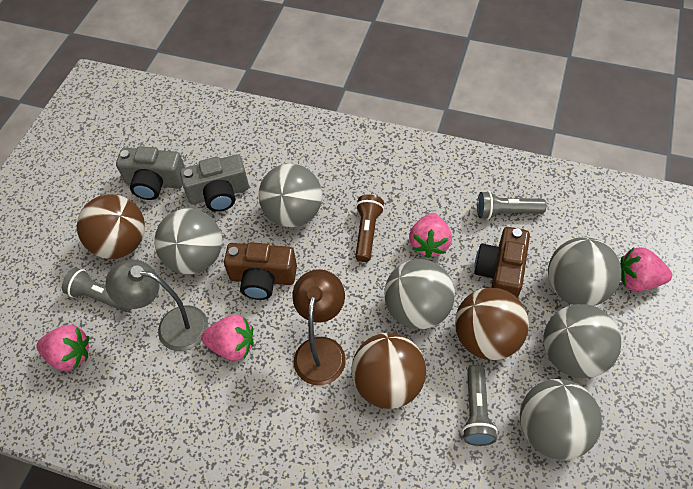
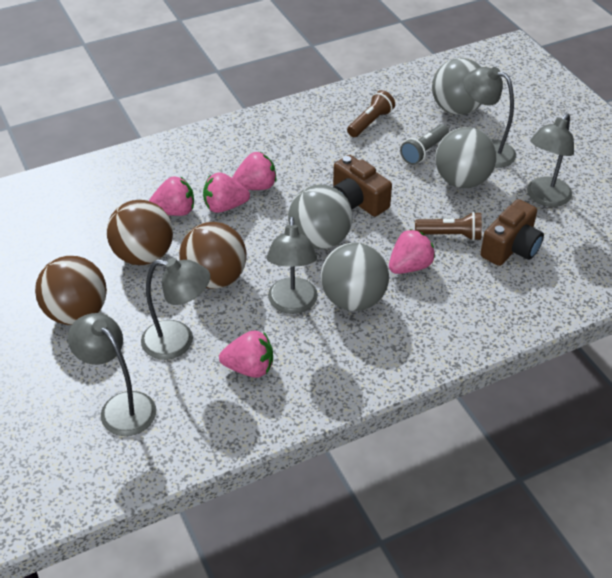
brown flashlight: 1 -> 2
brown lamp: 1 -> 0
grey ball: 6 -> 4
grey camera: 2 -> 0
grey flashlight: 3 -> 1
grey lamp: 1 -> 5
pink strawberry: 4 -> 5

